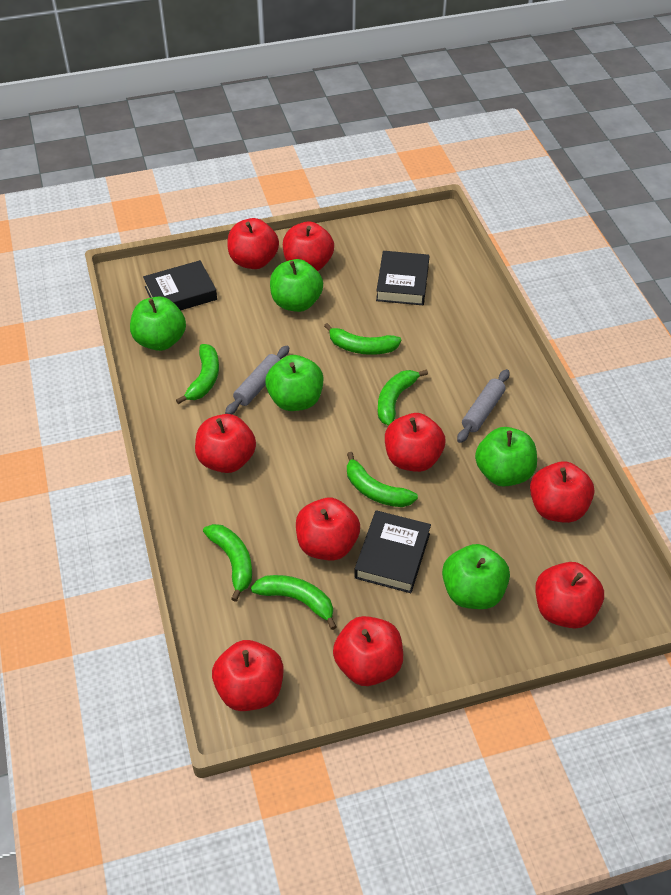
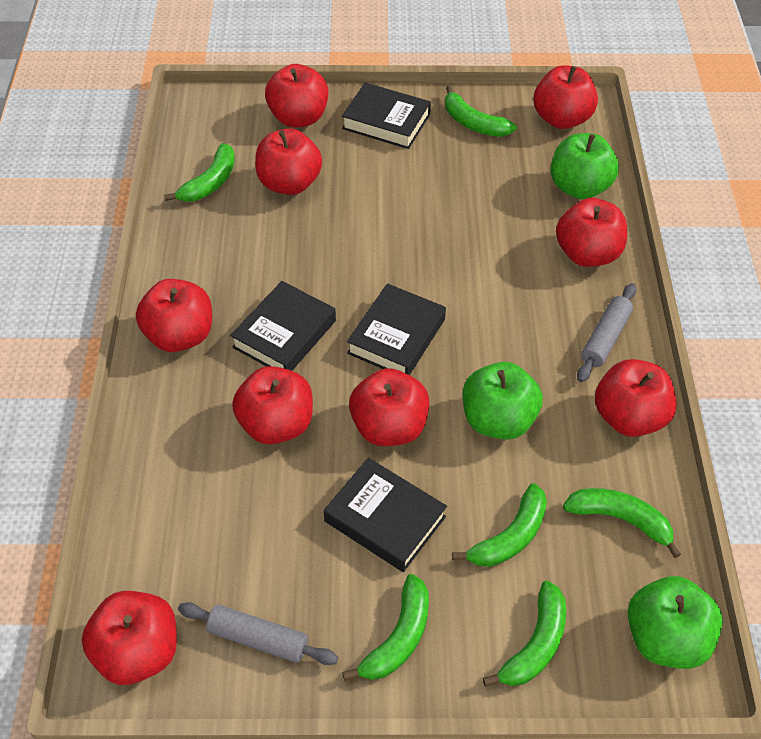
black book: 3 -> 4
green apple: 5 -> 3

